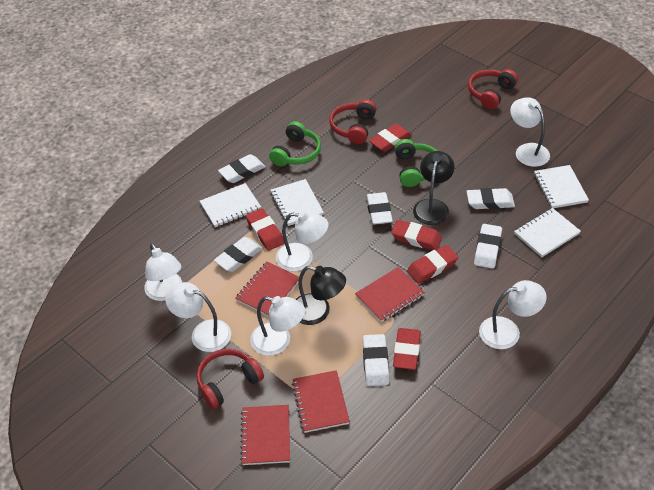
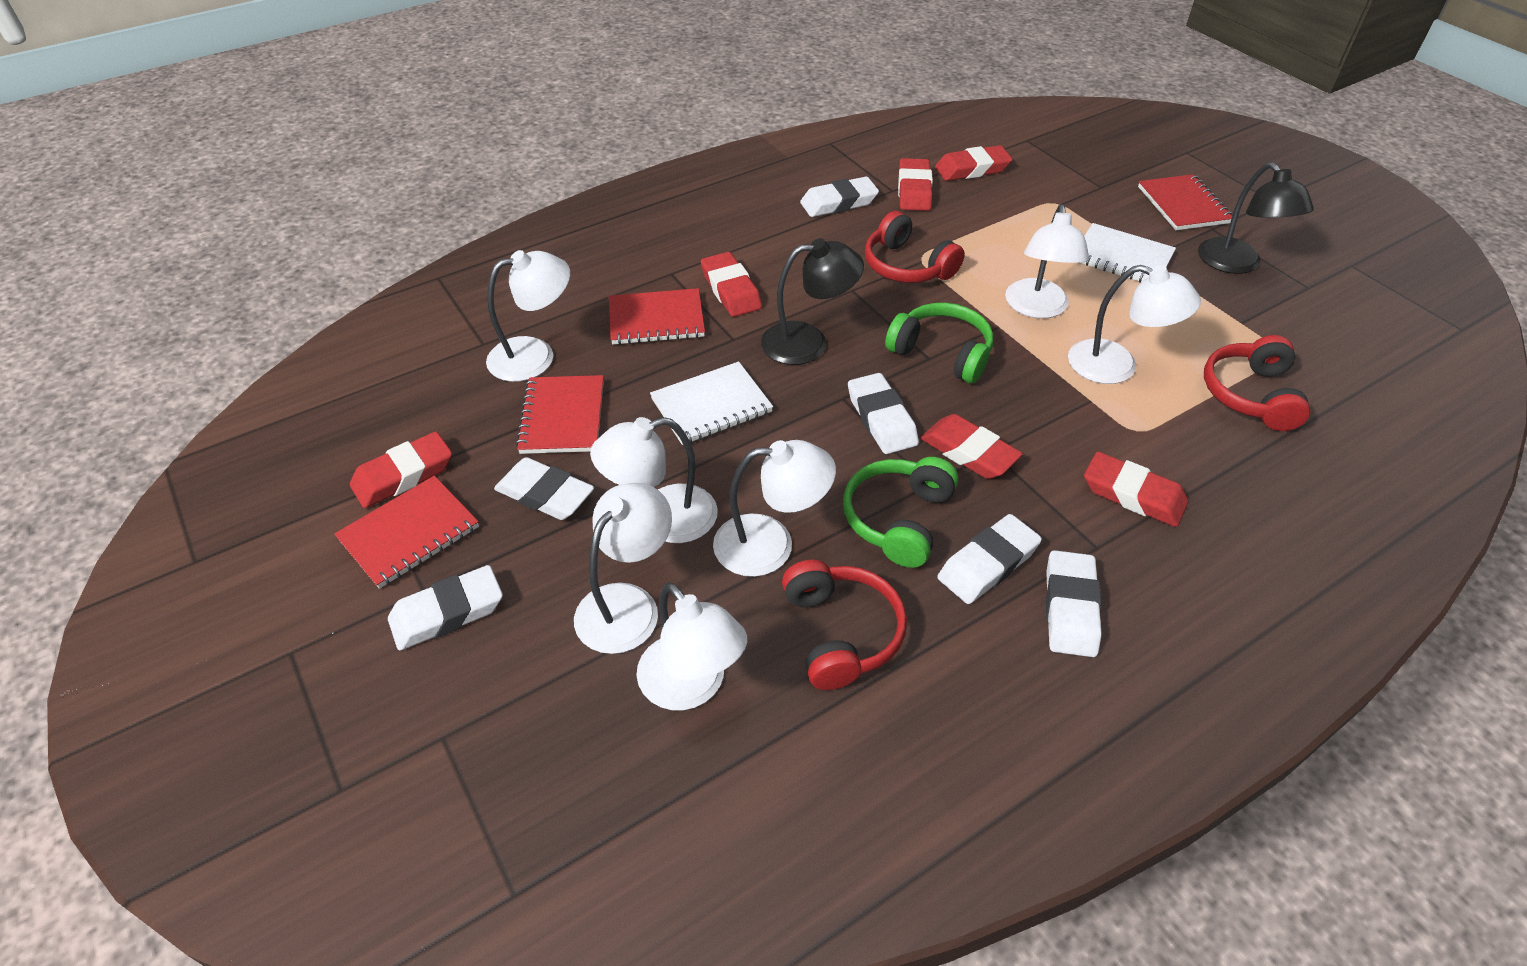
red eraser: 5 -> 6
white lamp: 6 -> 7
white notebook: 4 -> 2

